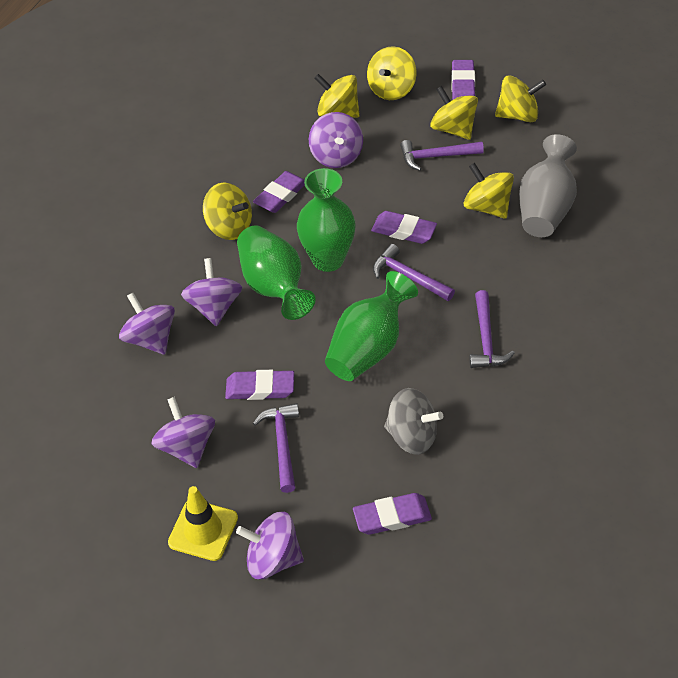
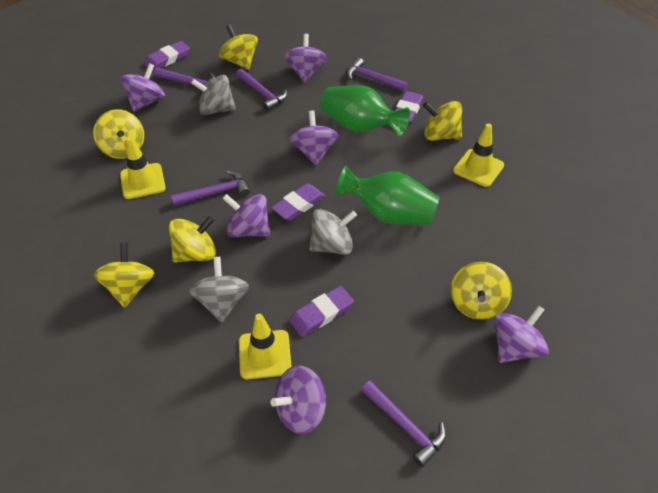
green vase: 3 -> 2
grey spinning top: 1 -> 3
grey vase: 1 -> 0
purple eraser: 5 -> 4
purple hammer: 4 -> 5
purple spinning top: 5 -> 6
yellow traffic cone: 1 -> 3

